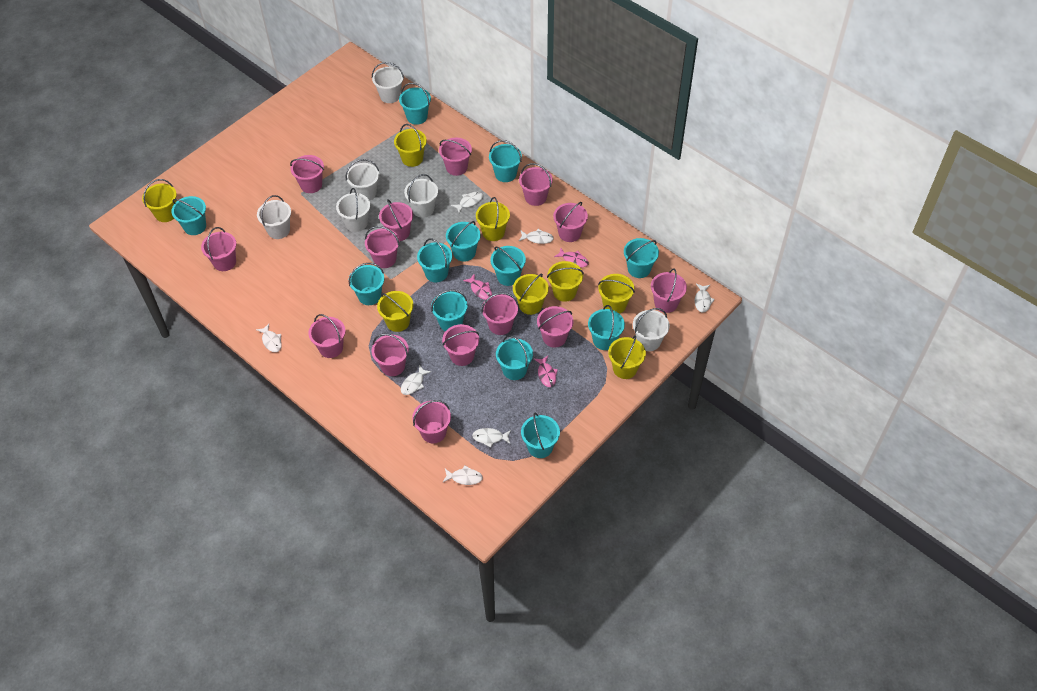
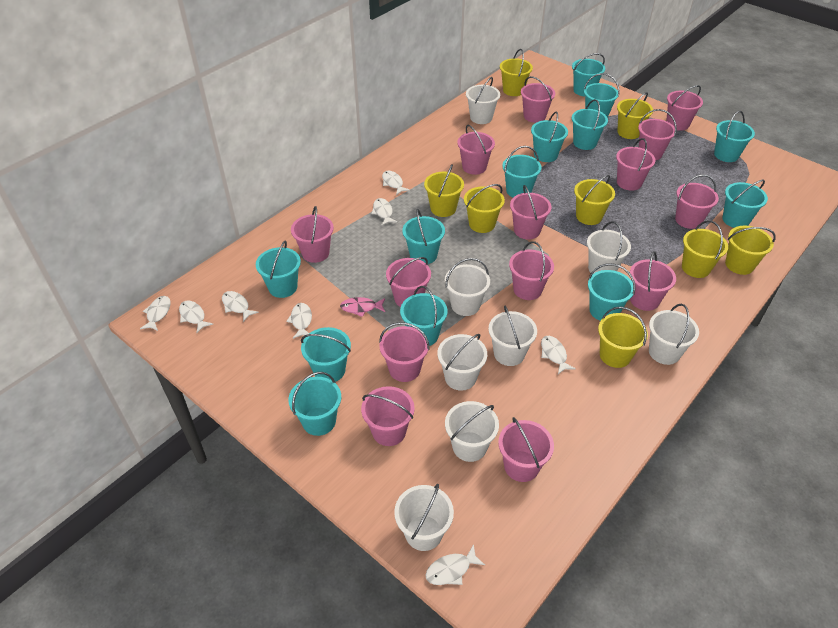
pink fish: 3 -> 1
turquoise bucket: 12 -> 13
white bucket: 6 -> 8
white fish: 7 -> 8

